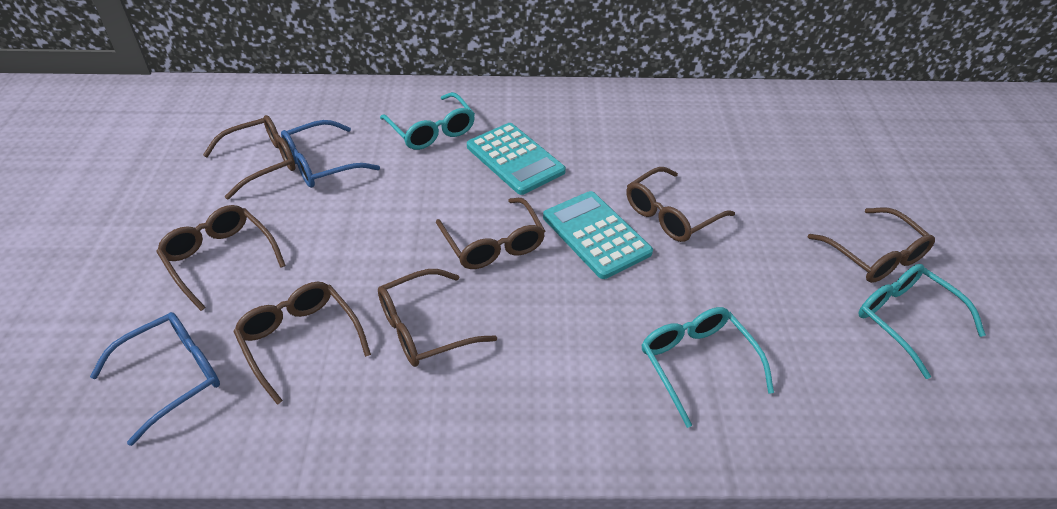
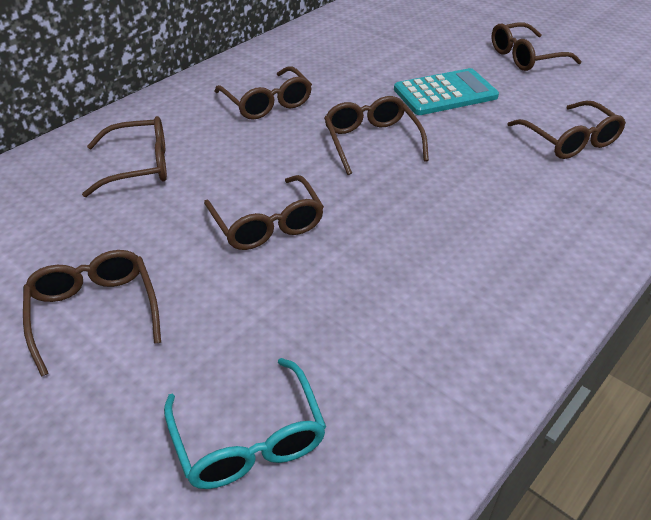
blue glasses: 2 -> 0
turquoise calculator: 2 -> 1
turquoise glasses: 3 -> 1

